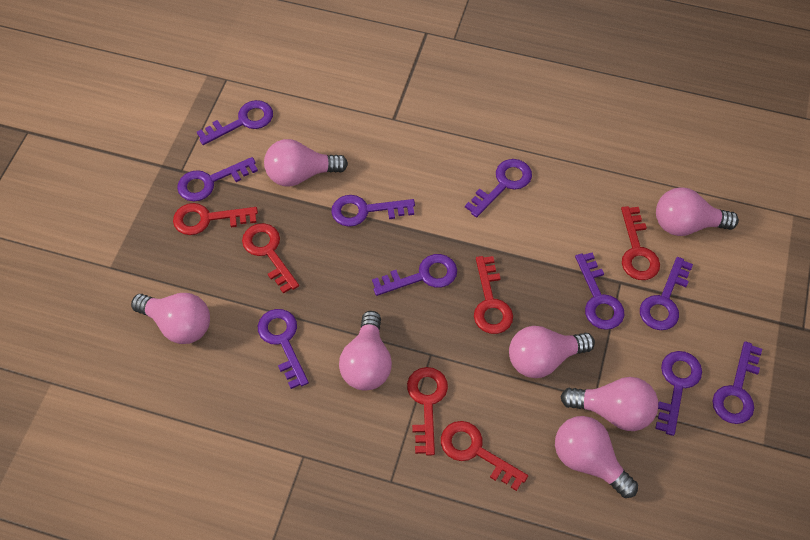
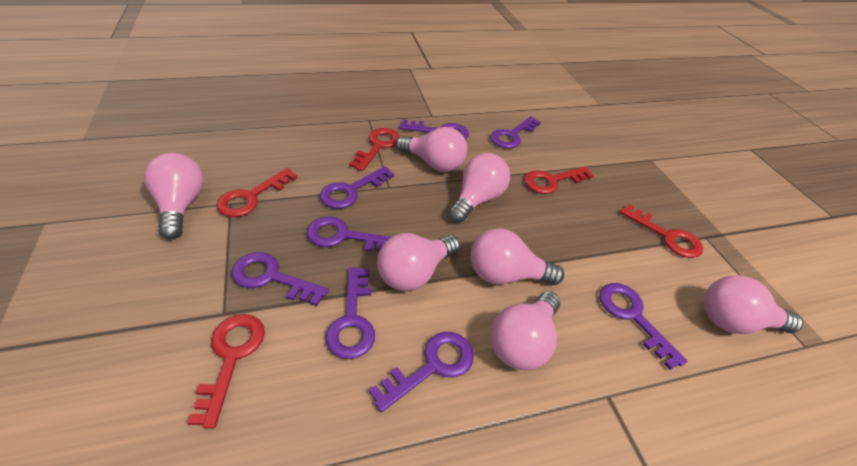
purple key: 10 -> 8
red key: 6 -> 5

